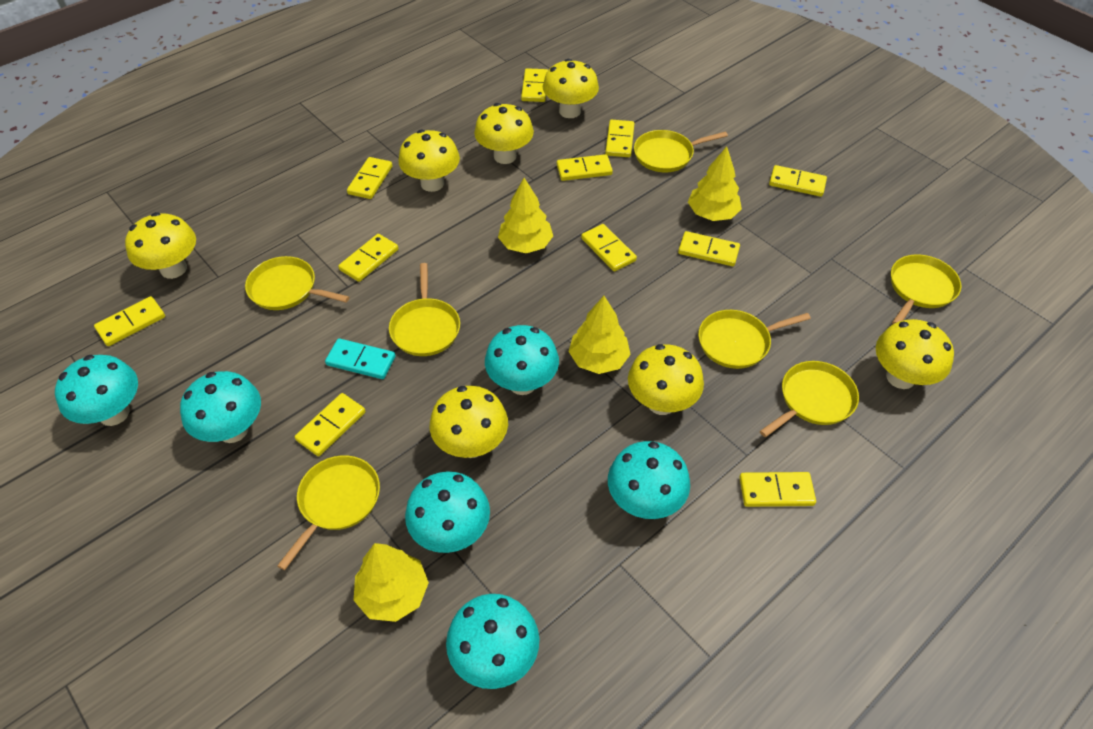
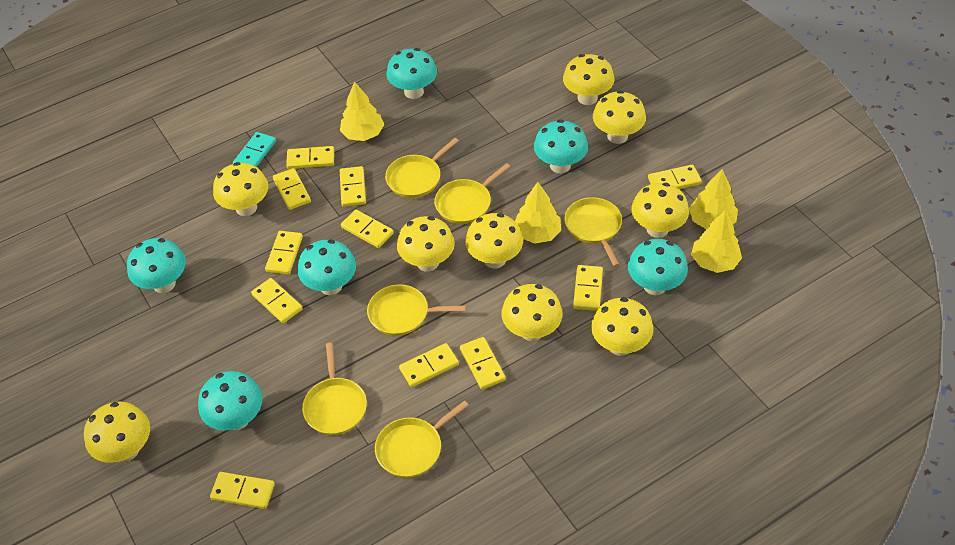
yellow mushroom: 7 -> 9
yellow pan: 7 -> 6

